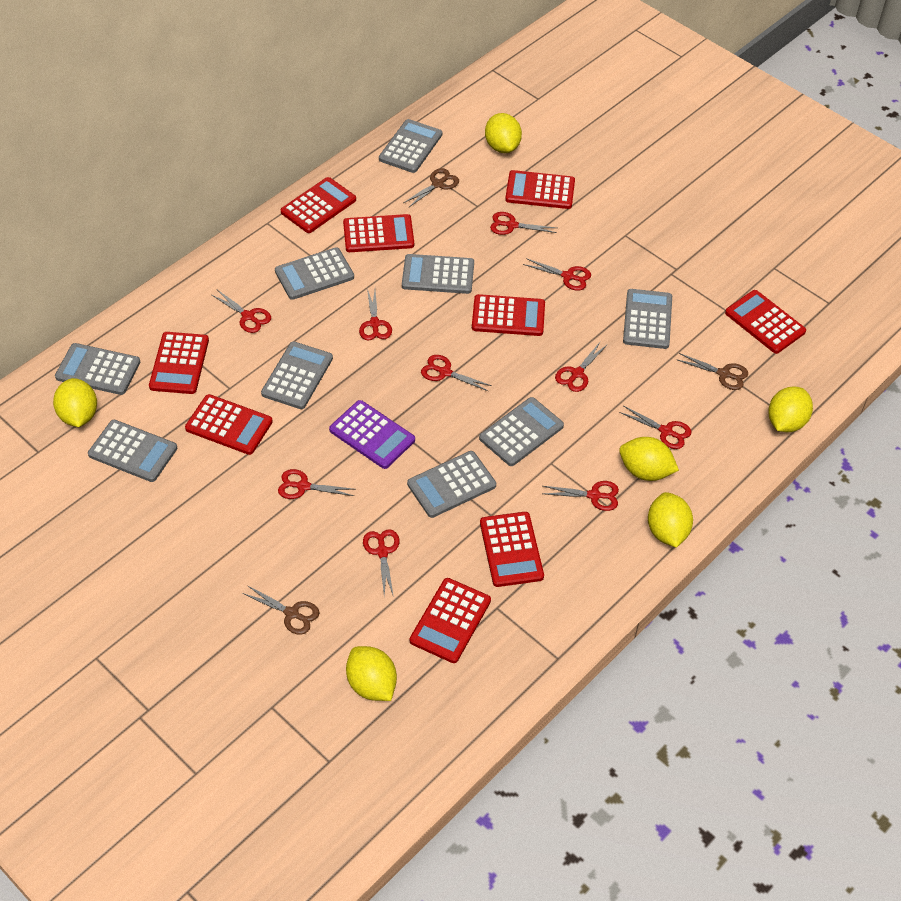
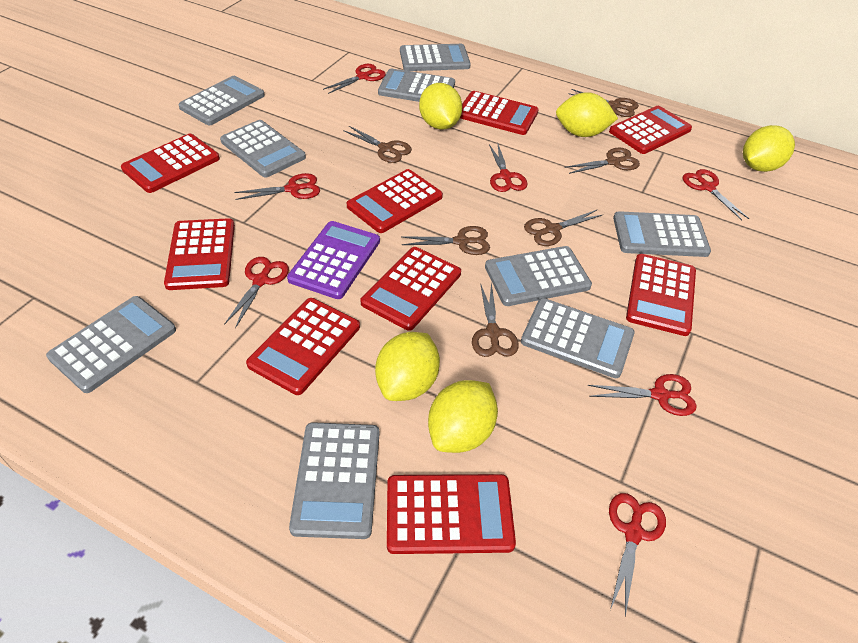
brown scissors: 3 -> 6
red scissors: 10 -> 7
yellow lemon: 6 -> 5

